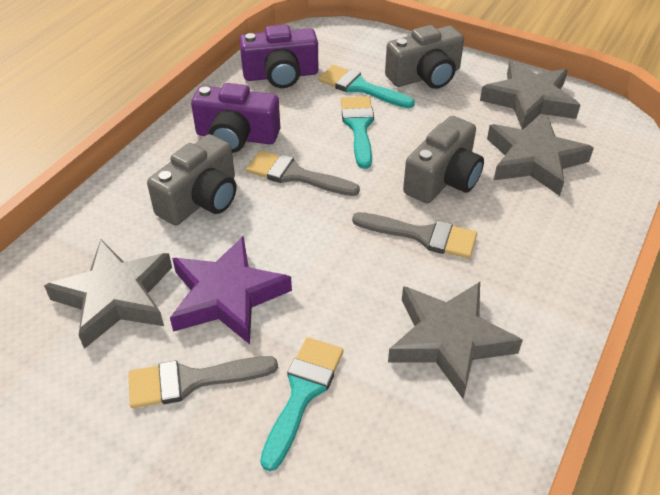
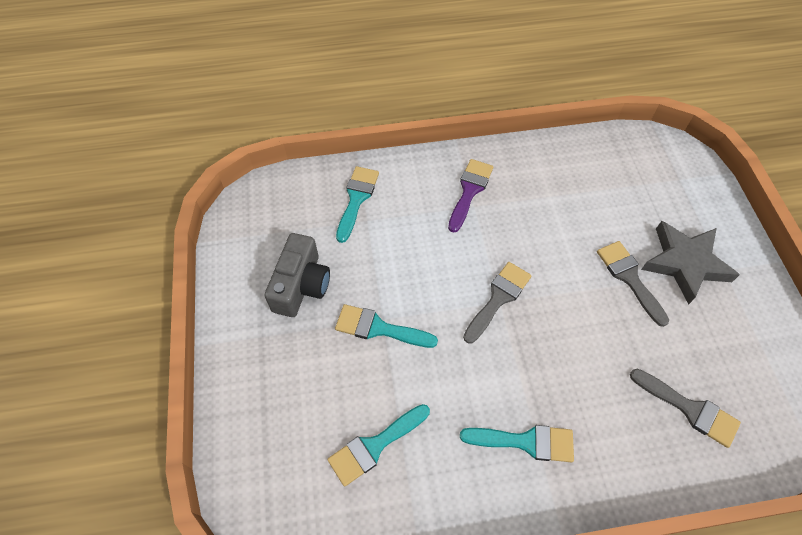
grey camera: 3 -> 1
grey star: 4 -> 1
purple brush: 0 -> 1
purple camera: 2 -> 0
purple star: 1 -> 0
turquoise brush: 3 -> 4

